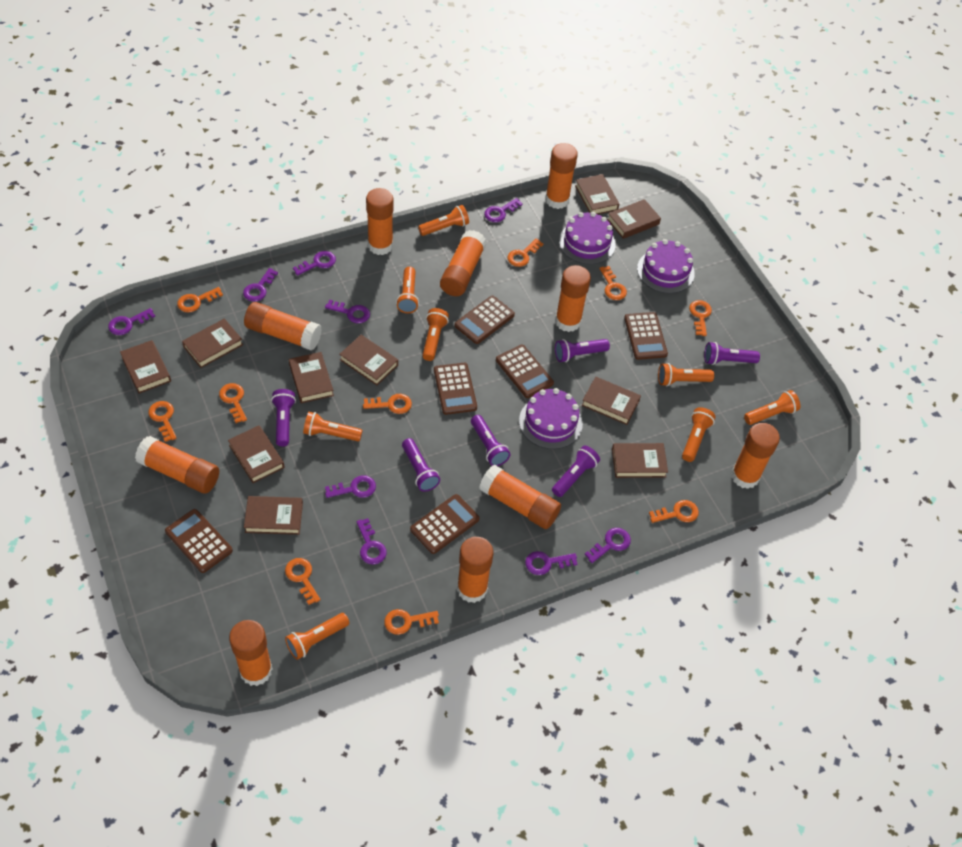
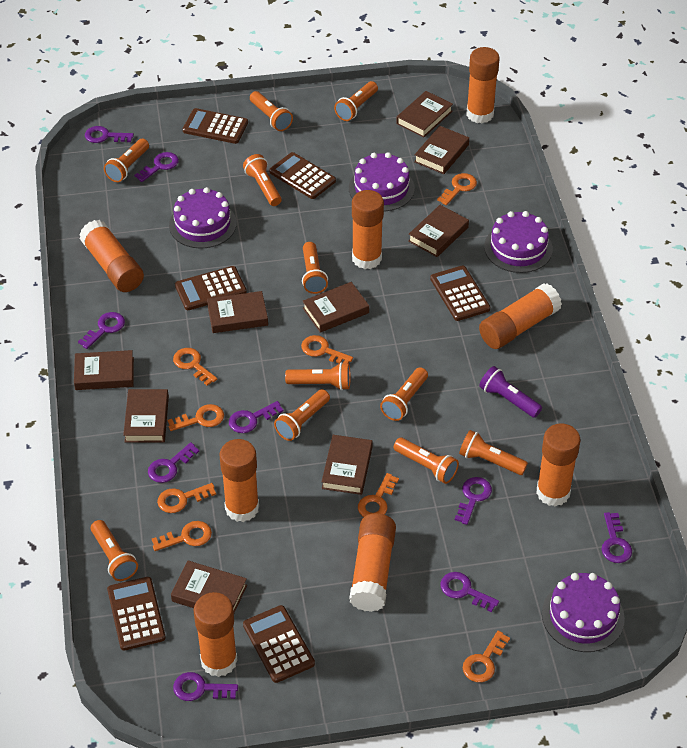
brown book: 10 -> 9
orange flashlight: 8 -> 11
orange glue stick: 10 -> 8
orange key: 10 -> 8
purple cake: 3 -> 4
purple flashlight: 6 -> 1

